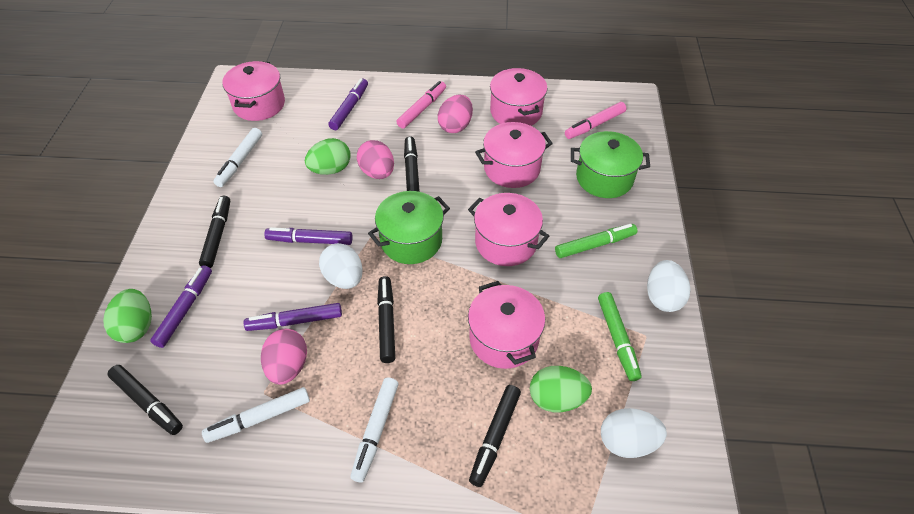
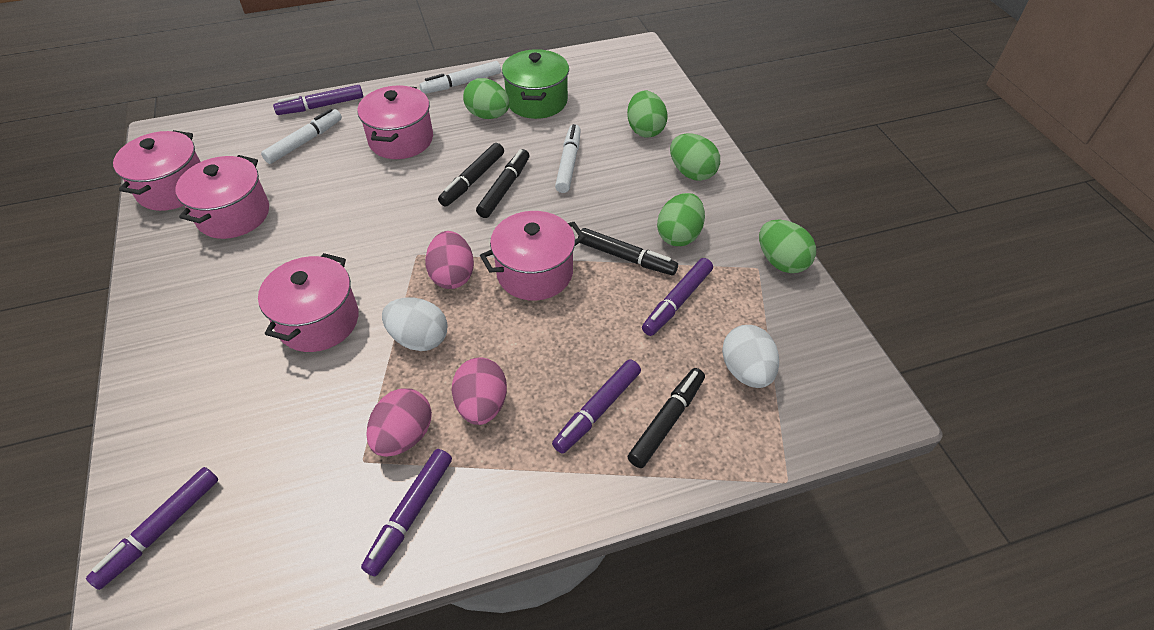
black marker: 5 -> 4
green egg: 3 -> 5
green marker: 2 -> 0
green pot: 2 -> 1
pink marker: 2 -> 0
purple marker: 4 -> 5
white egg: 3 -> 2

